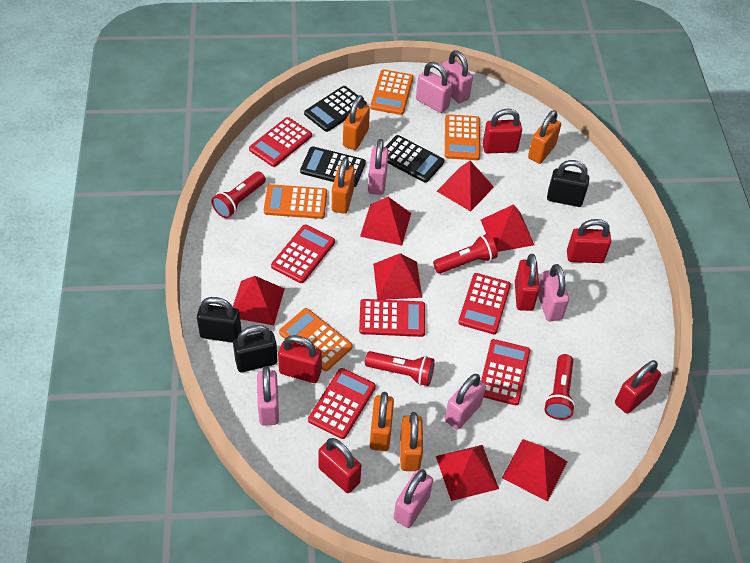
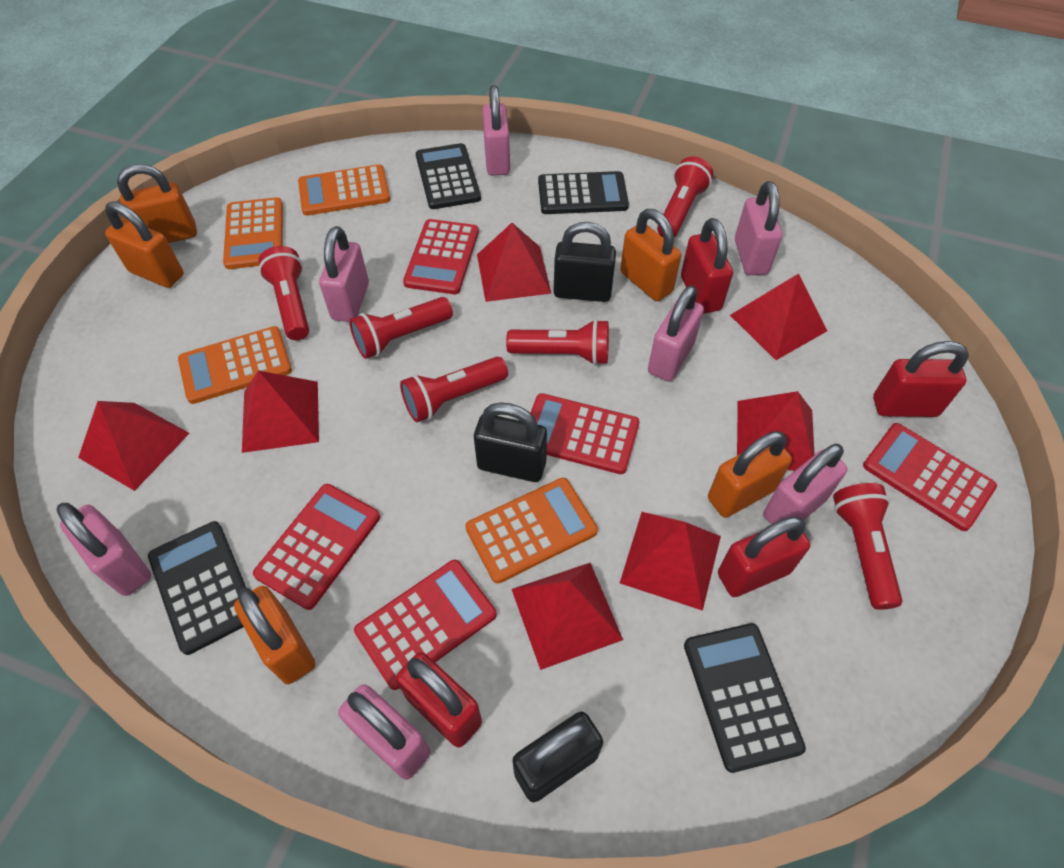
black calculator: 3 -> 4
red calculator: 6 -> 5
red flashlight: 4 -> 6
red padlock: 6 -> 4

